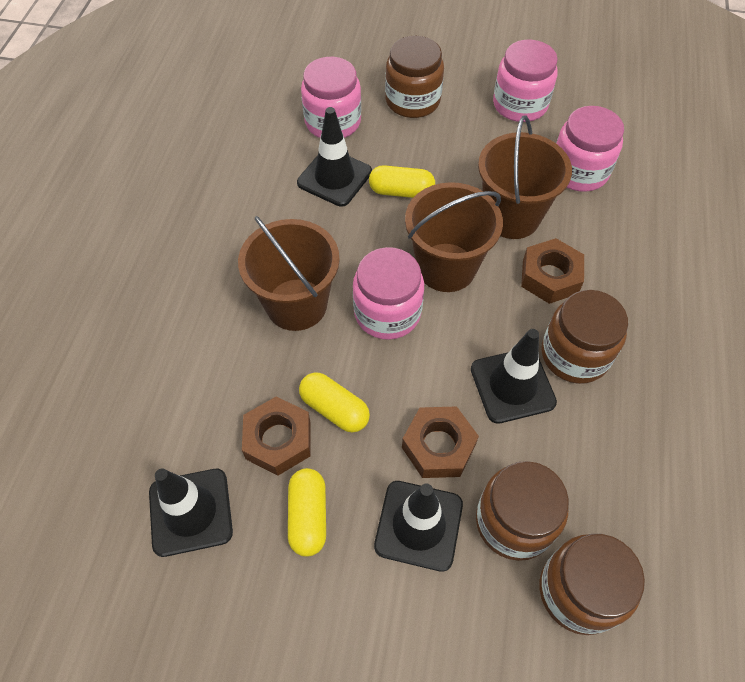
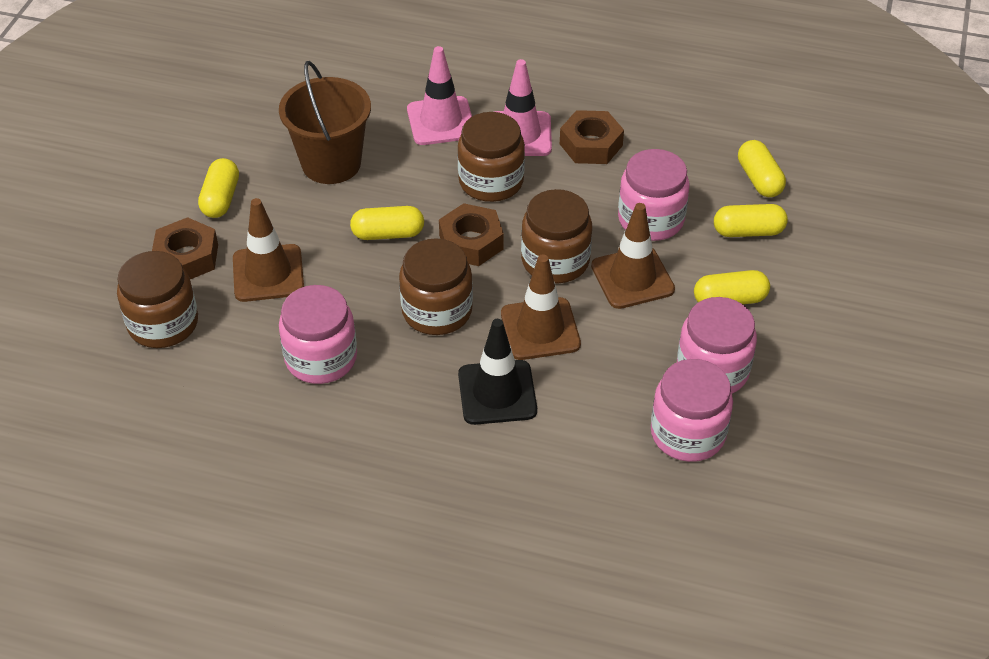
black traffic cone: 4 -> 1
brown bucket: 3 -> 1
brown traffic cone: 0 -> 3
pink traffic cone: 0 -> 2
yellow capsule: 3 -> 5

